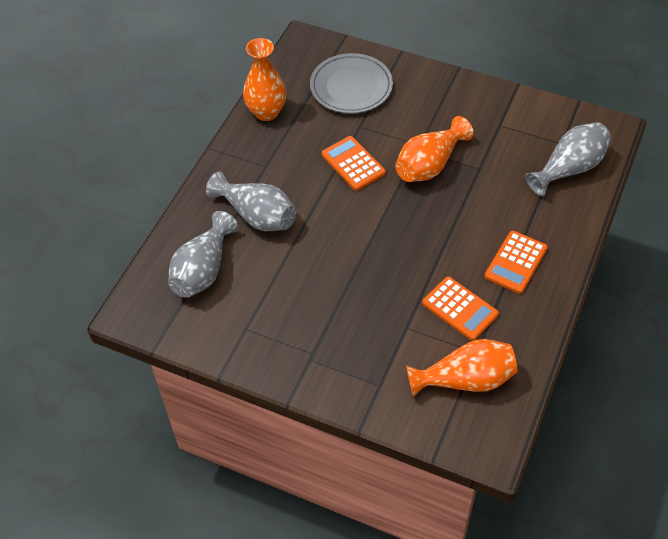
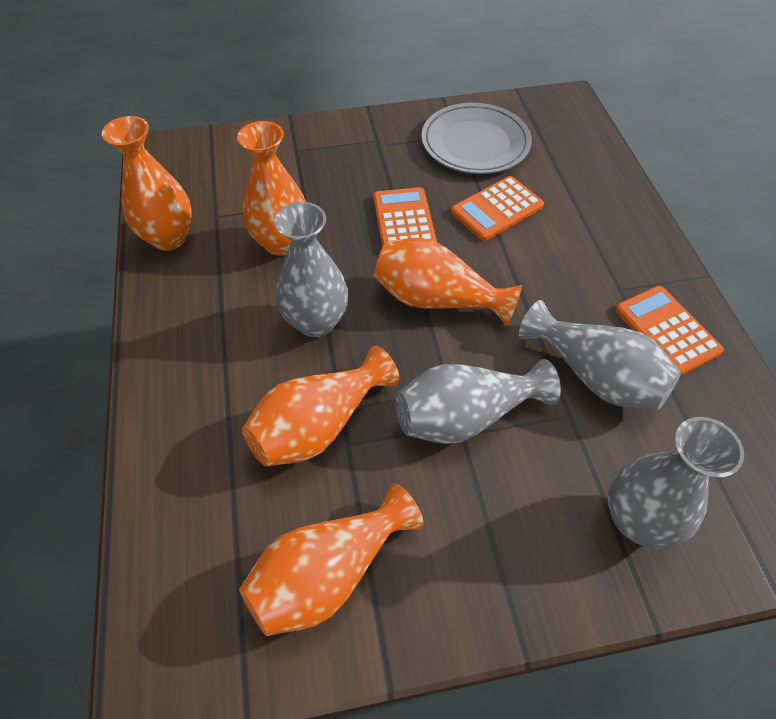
grey vase: 3 -> 4
orange vase: 3 -> 5

